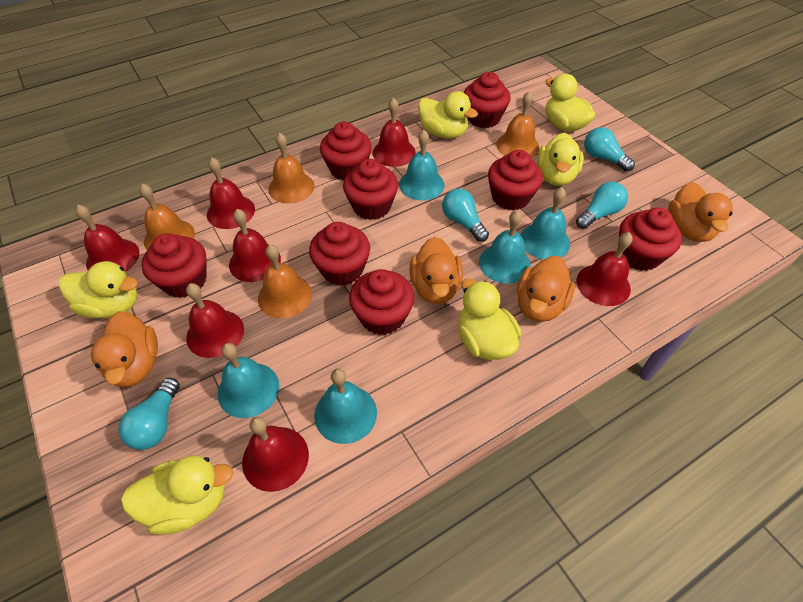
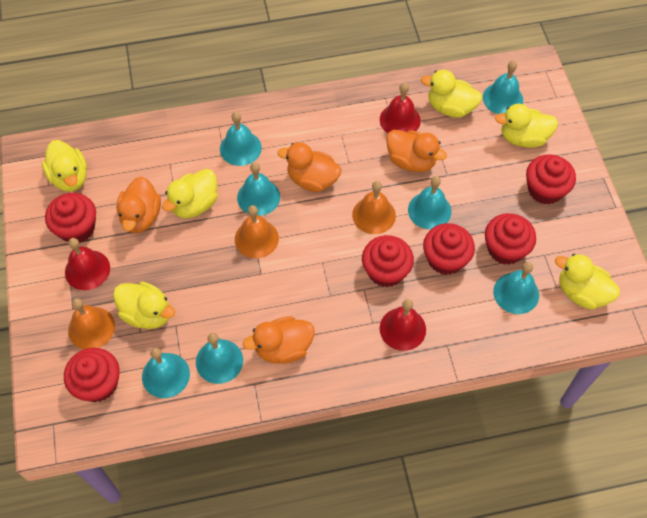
orange bell: 4 -> 3
red bell: 7 -> 3
red cupcake: 8 -> 6
turquoise bell: 5 -> 7
turquoise light bulb: 4 -> 0

